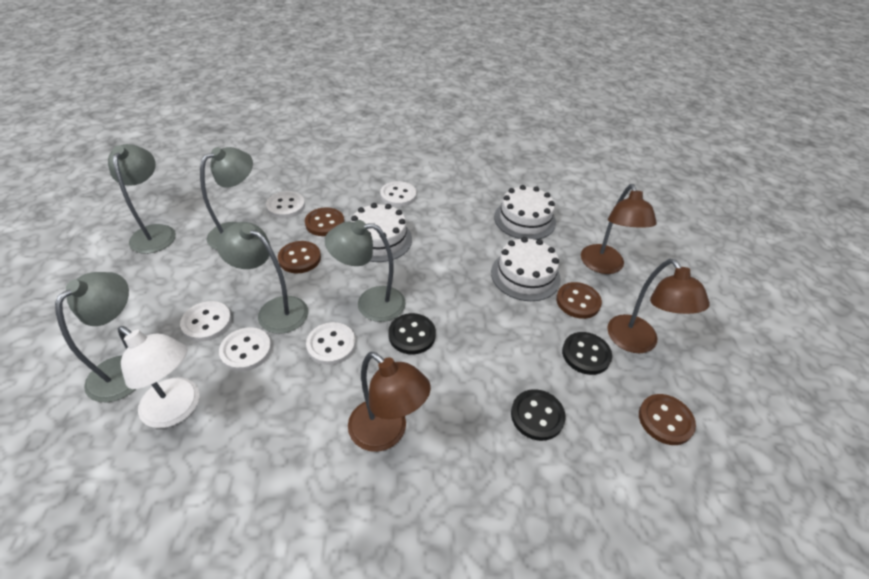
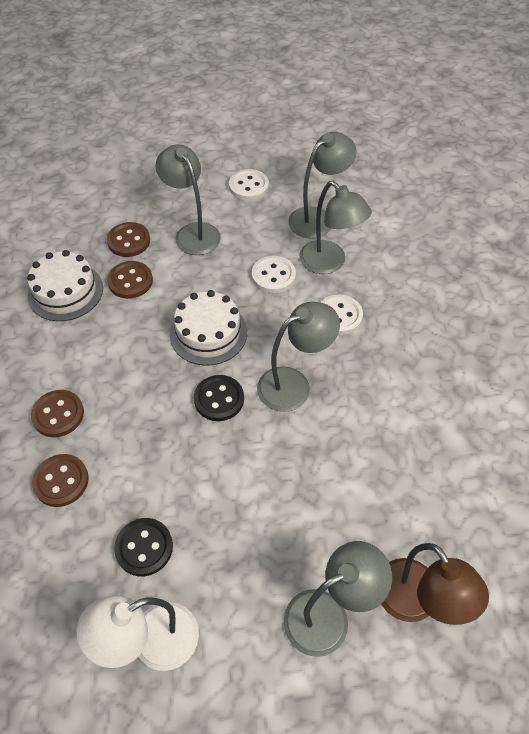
black button: 3 -> 2
brown lamp: 3 -> 1
white button: 5 -> 3
white cake: 3 -> 2

